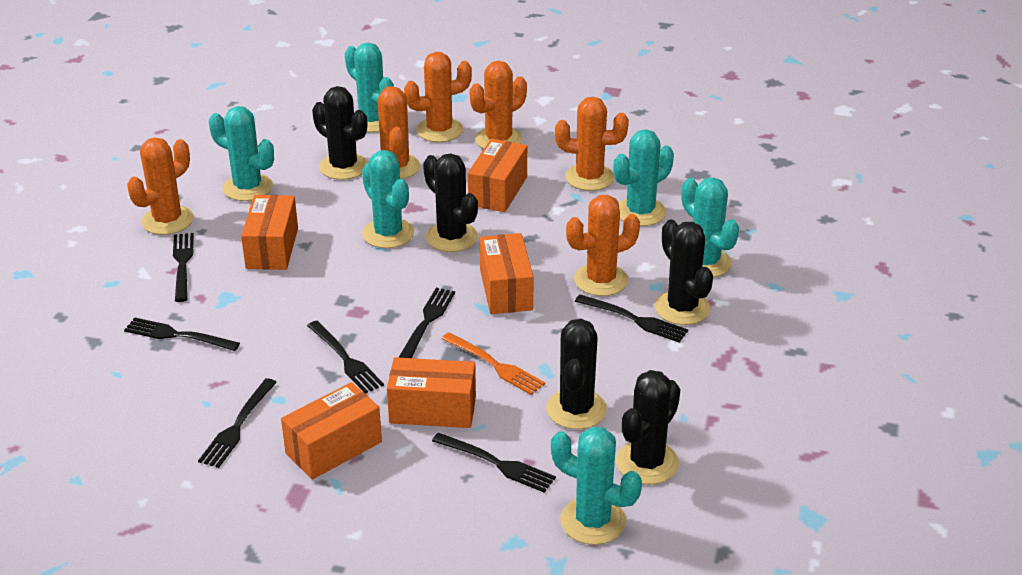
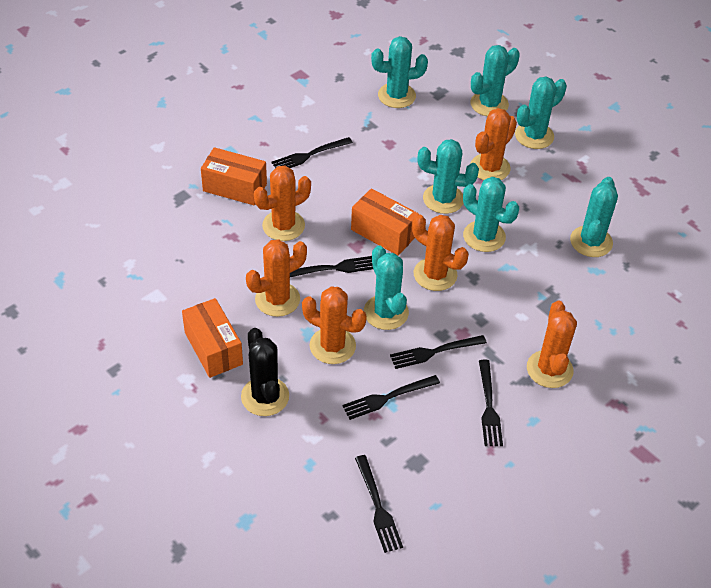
black cactus: 5 -> 1
black fork: 7 -> 6
orange box: 5 -> 3
orange fork: 1 -> 0
turquoise cactus: 6 -> 7

